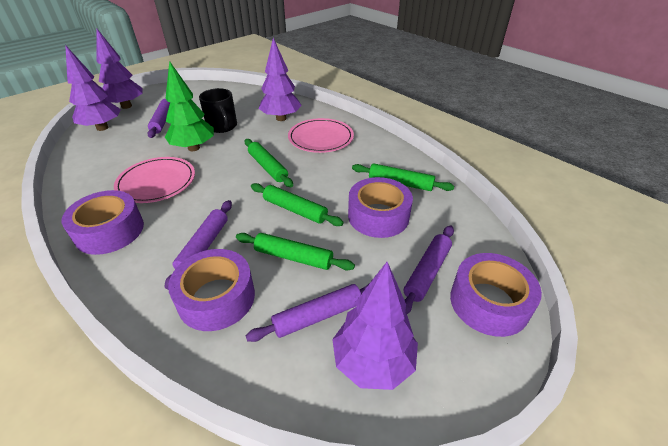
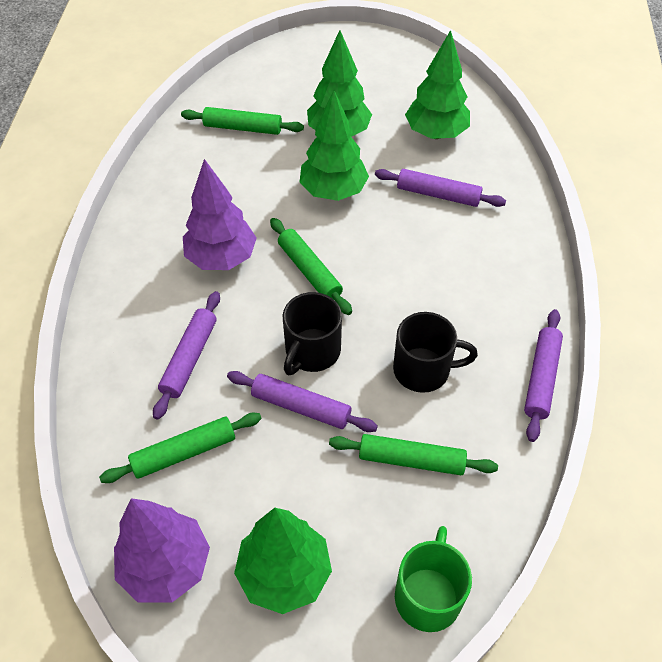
black mug: 1 -> 2
green mug: 0 -> 1
green tree: 1 -> 4
pink plate: 2 -> 0
purple tape: 4 -> 0
purple tree: 4 -> 2

